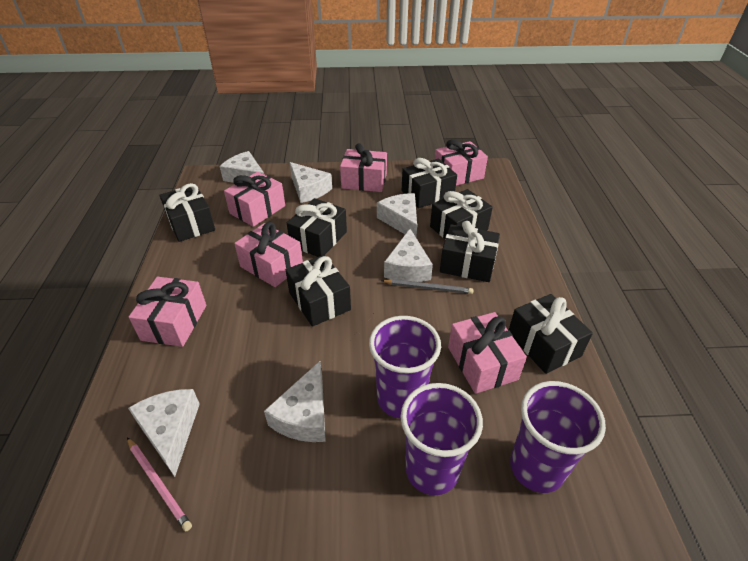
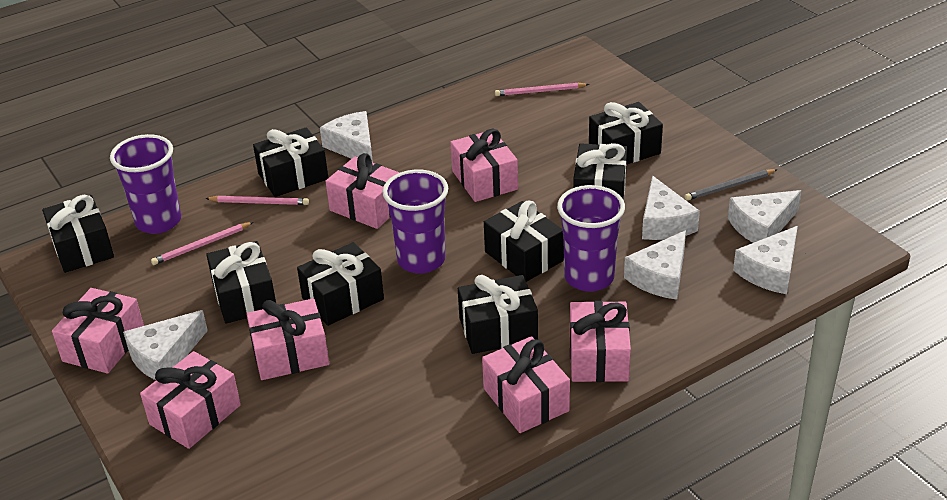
black gift: 7 -> 8
pink gift: 6 -> 7
pink pencil: 1 -> 3

